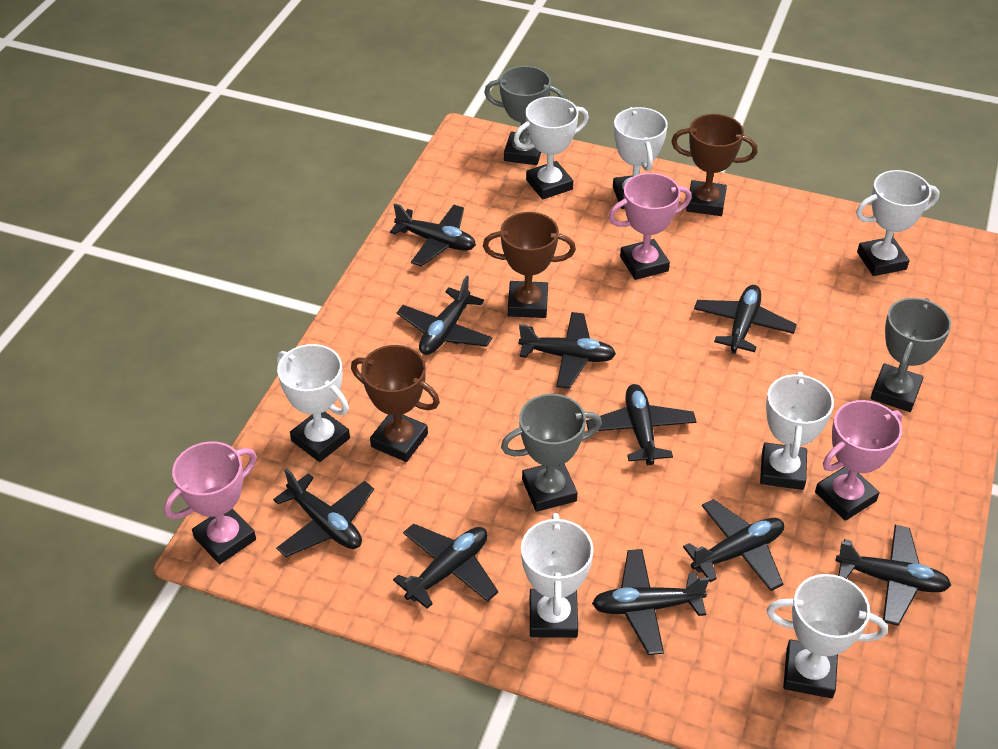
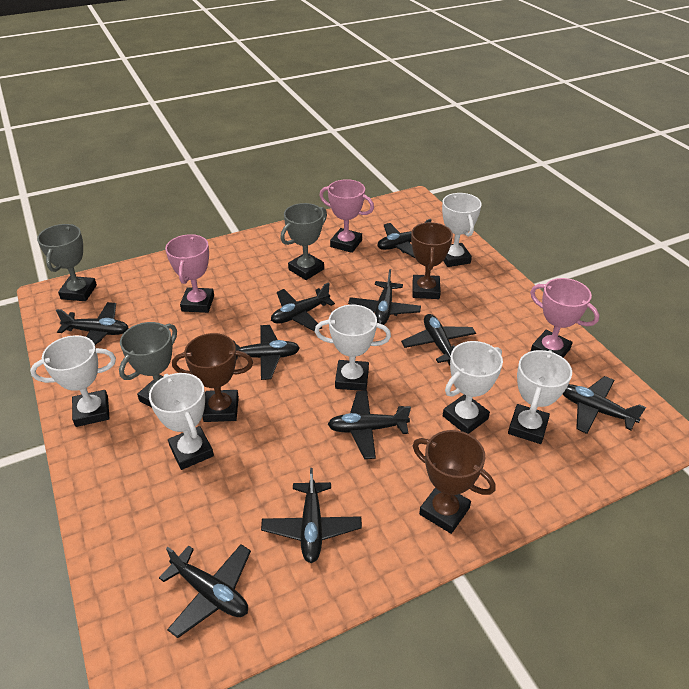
white trophy: 7 -> 6

